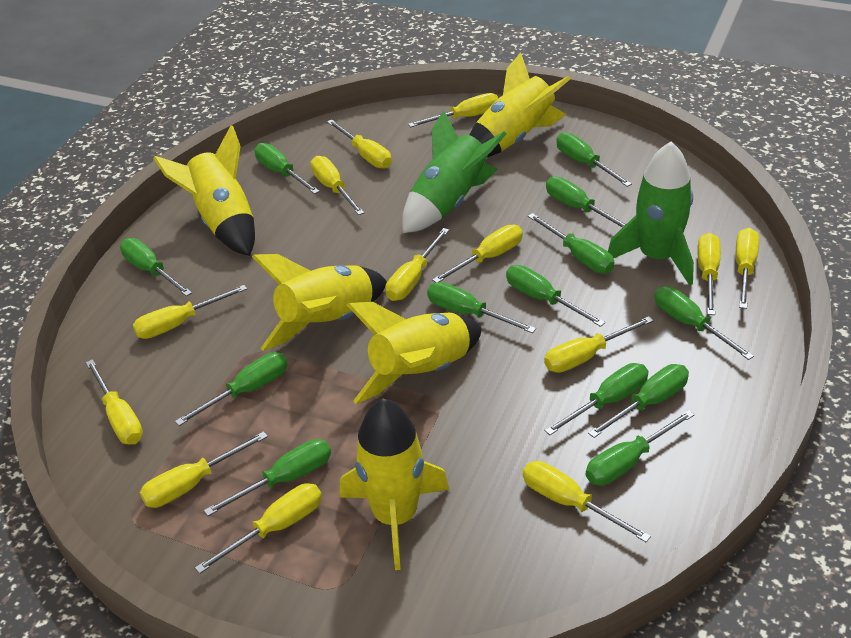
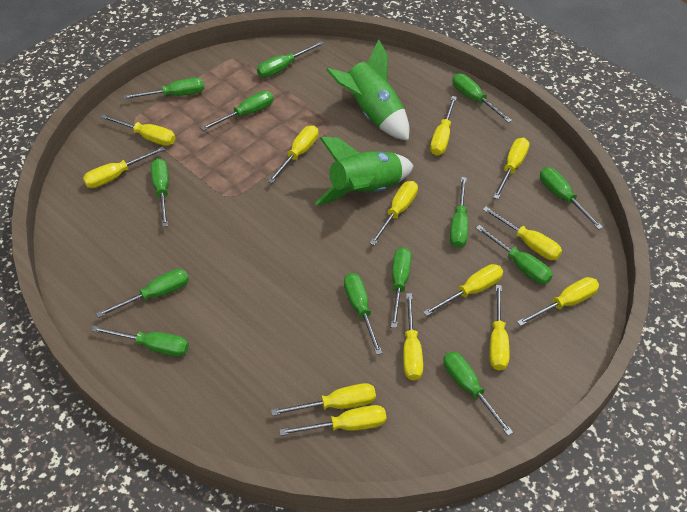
yellow rocket: 5 -> 0

